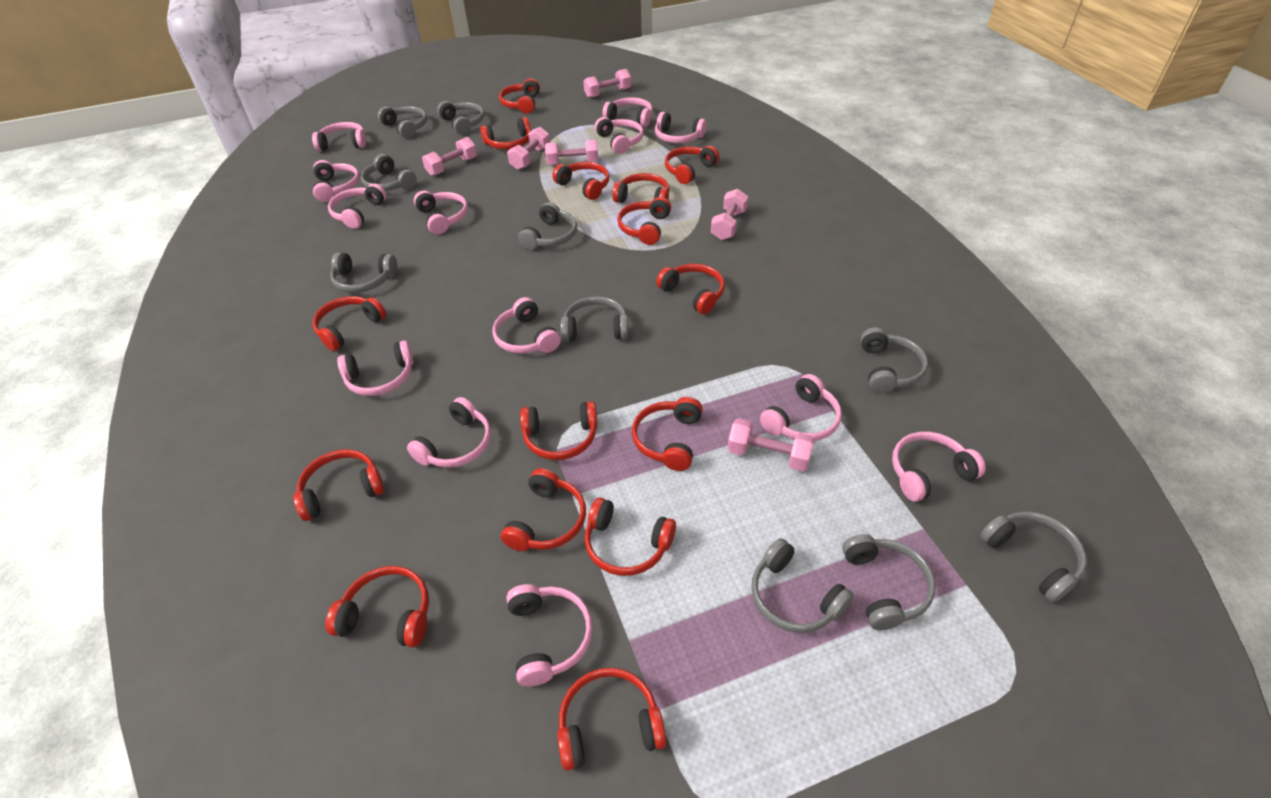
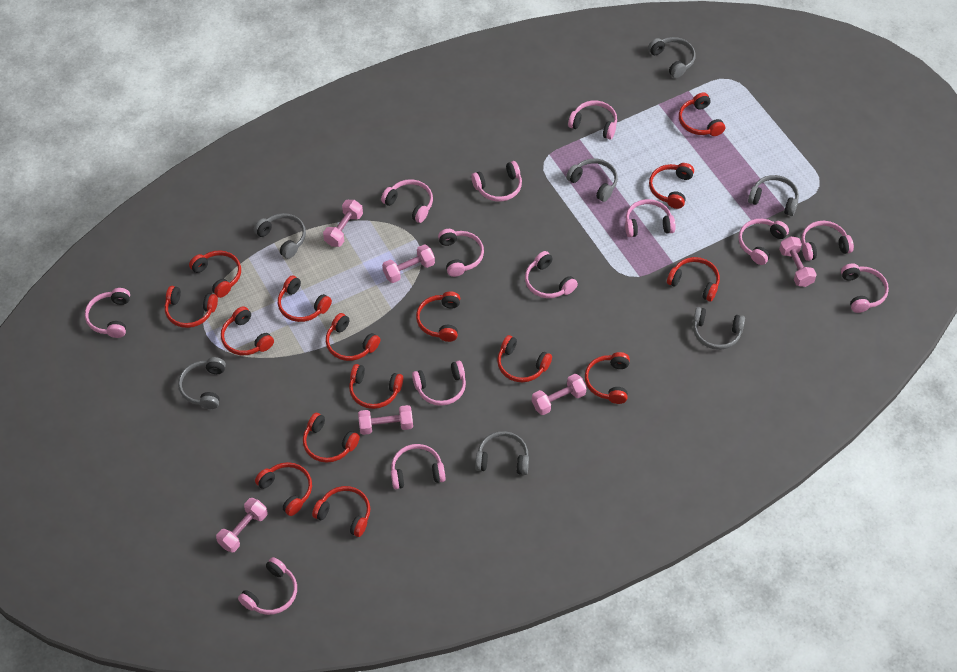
grey headphones: 10 -> 7

